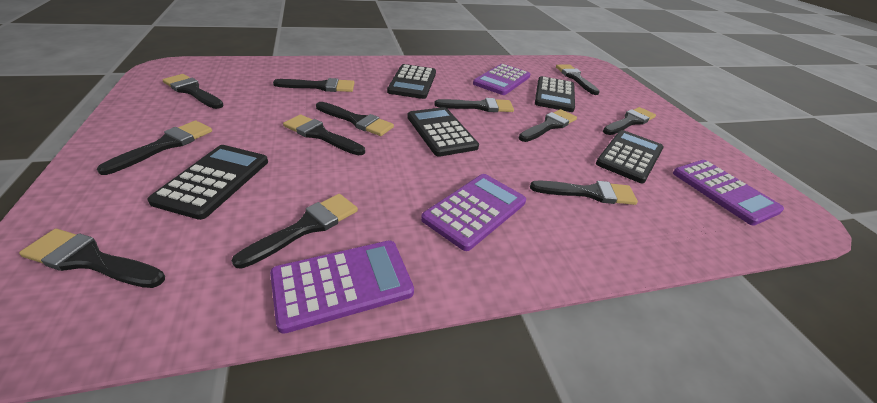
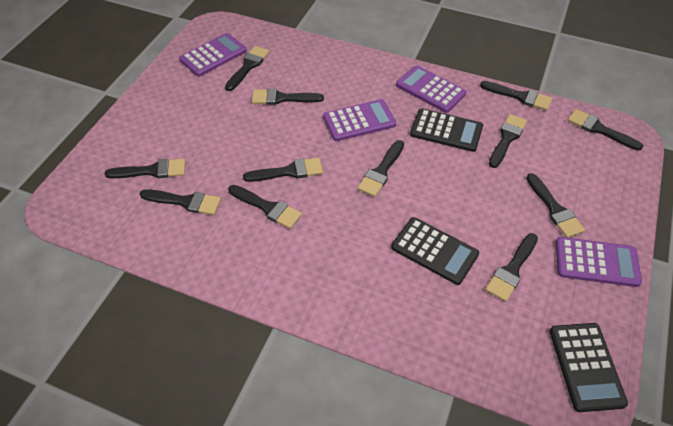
black calculator: 5 -> 3

